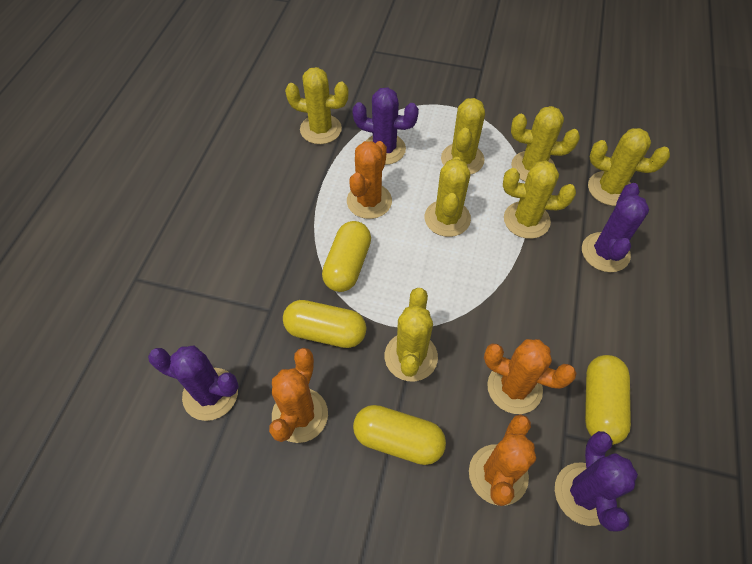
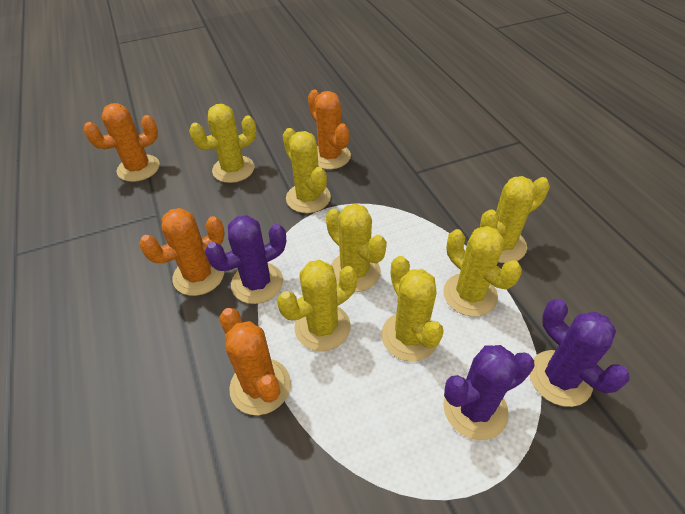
purple cactus: 4 -> 3
yellow capsule: 4 -> 0

